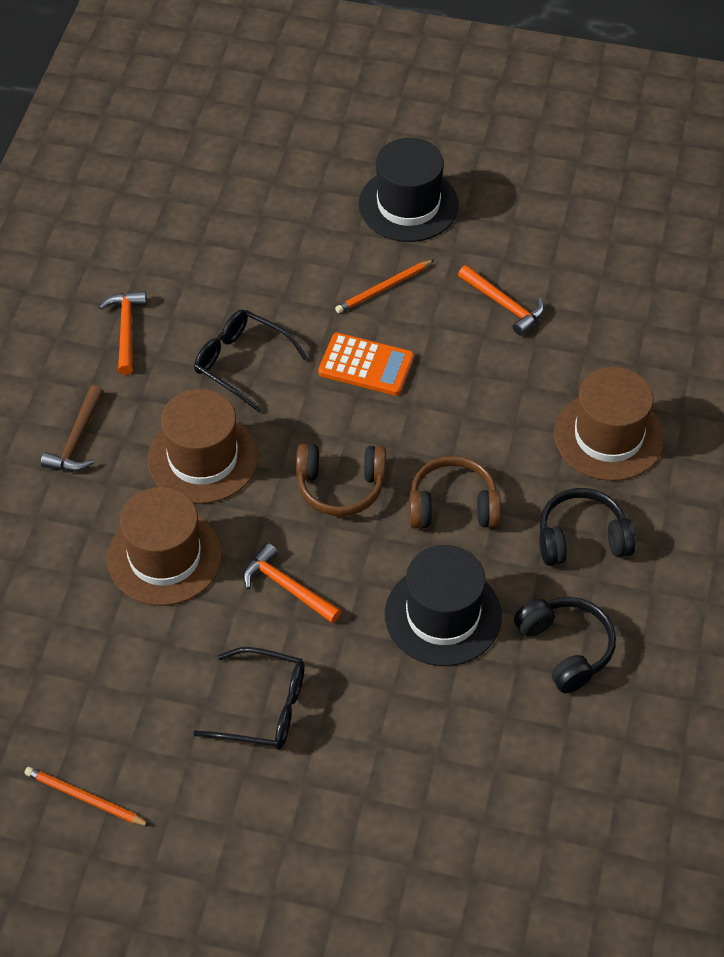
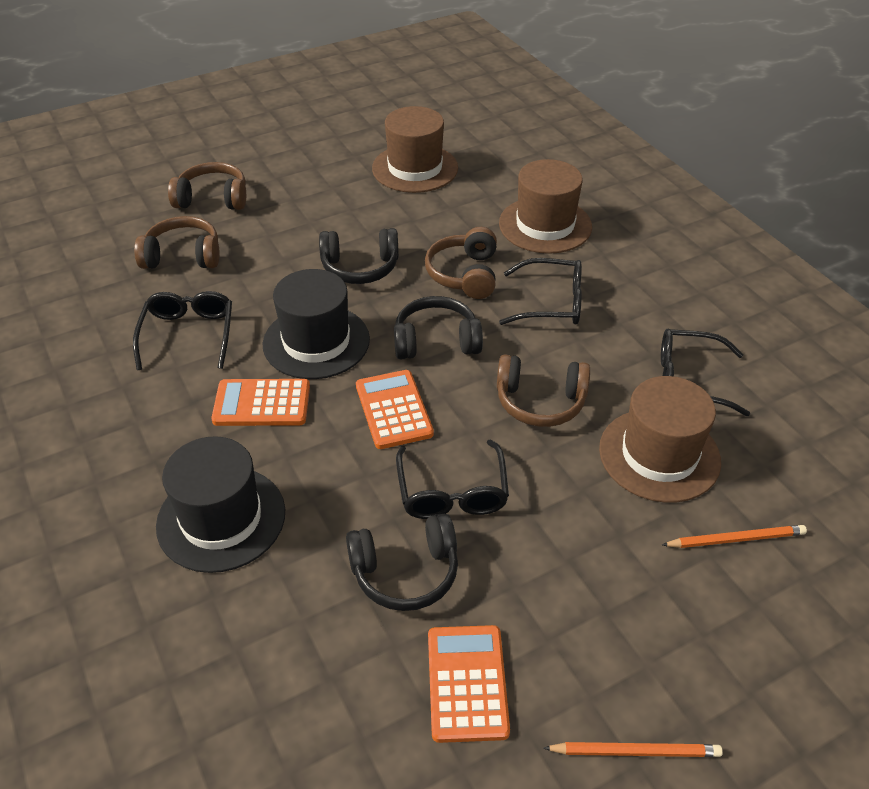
black glasses: 2 -> 4
black headphones: 2 -> 3
brown hammer: 1 -> 0
brown headphones: 2 -> 4
orange calculator: 1 -> 3
orange hammer: 3 -> 0

